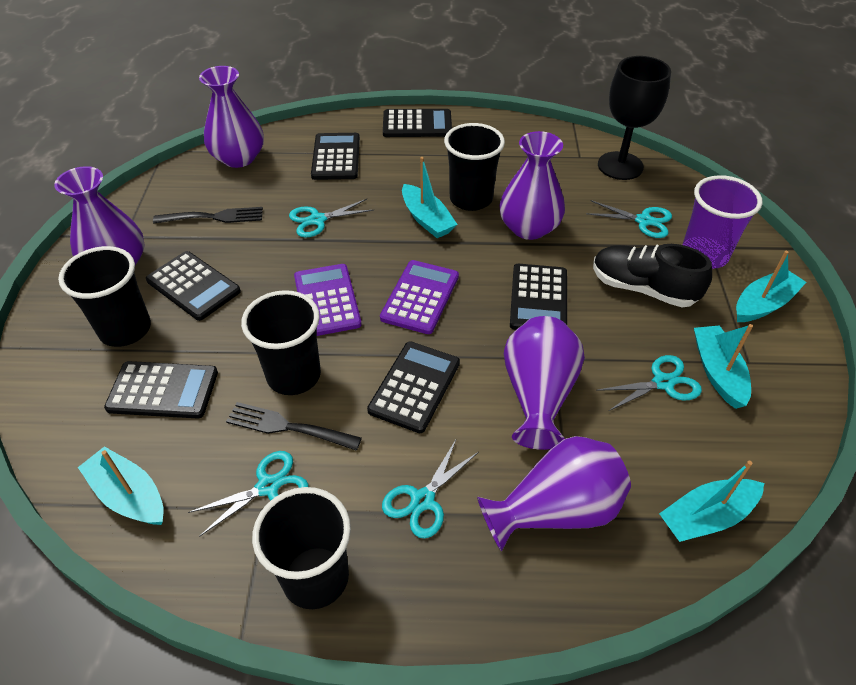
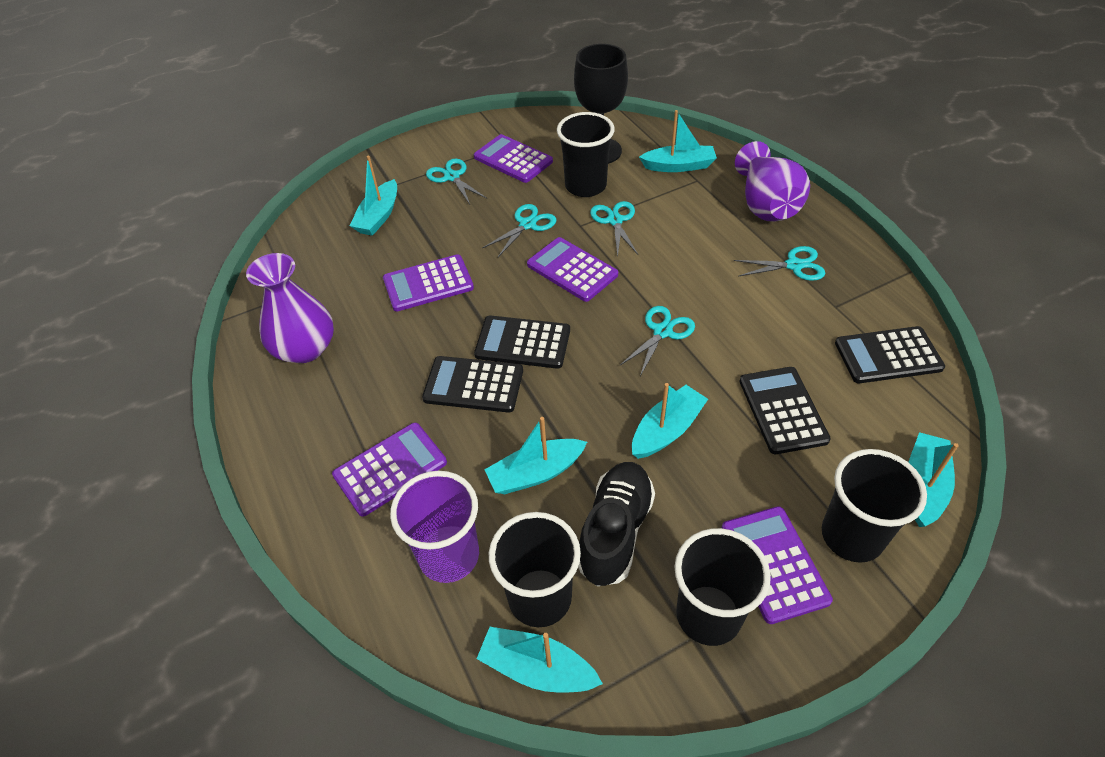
black calculator: 6 -> 4
black fork: 2 -> 0
purple calculator: 2 -> 5
purple vase: 5 -> 2
turquoise boat: 5 -> 6

